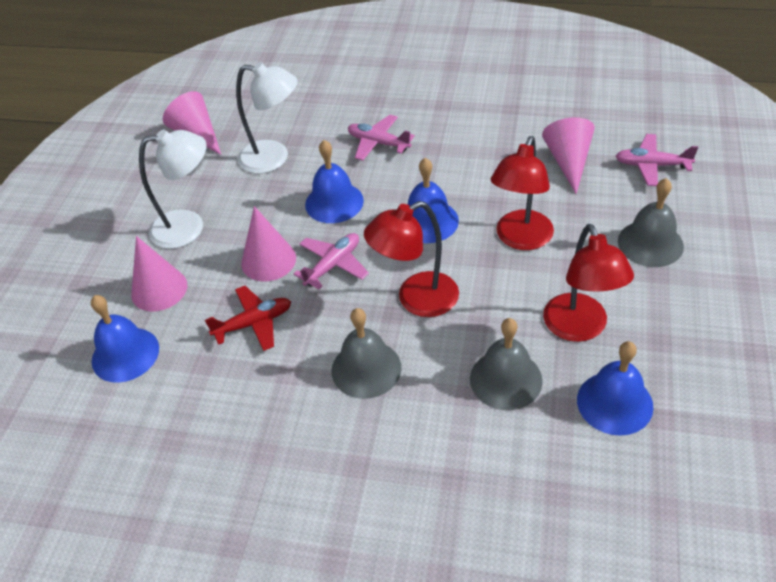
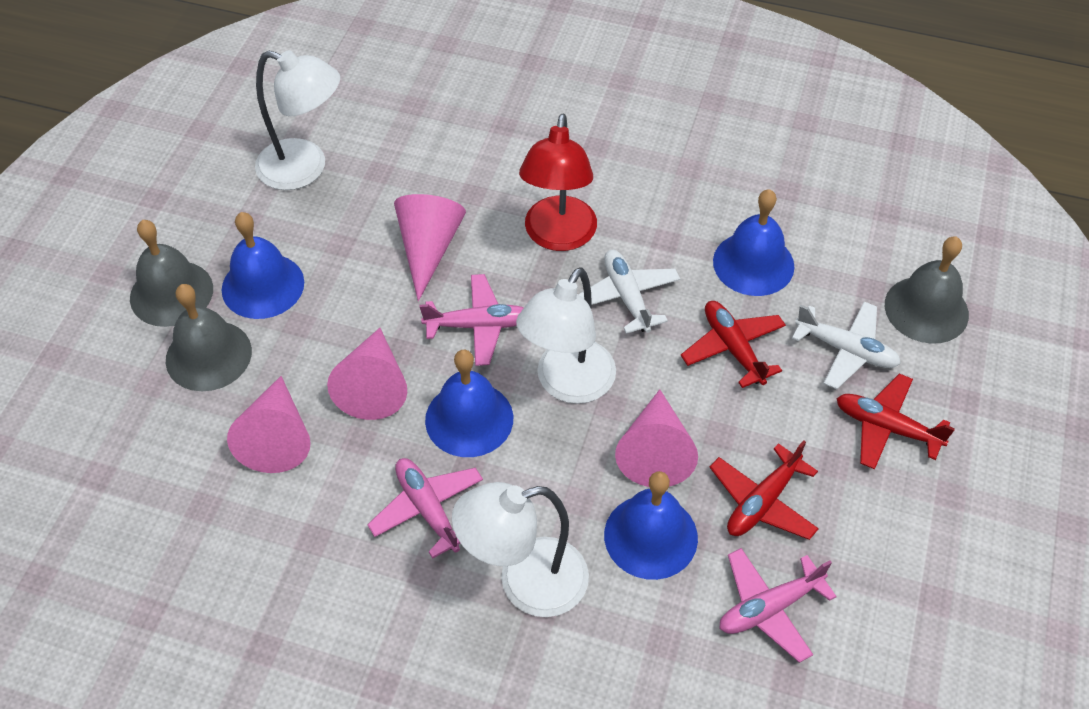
red lamp: 3 -> 1
red plane: 1 -> 3
white lamp: 2 -> 3
white plane: 0 -> 2

